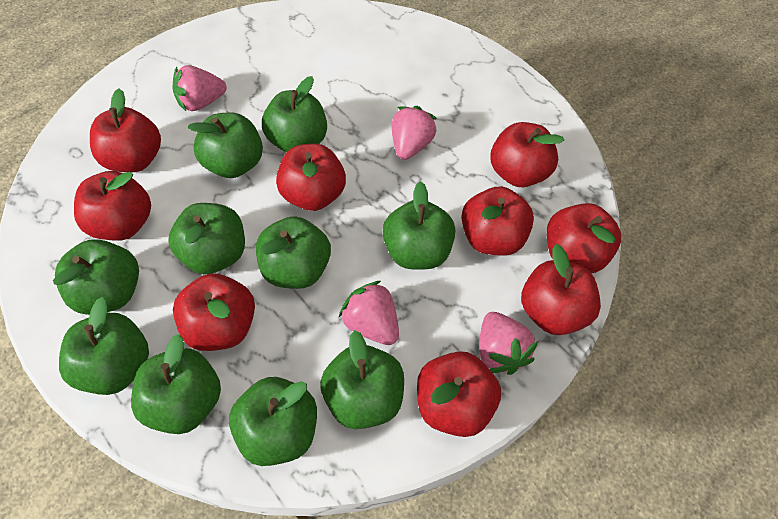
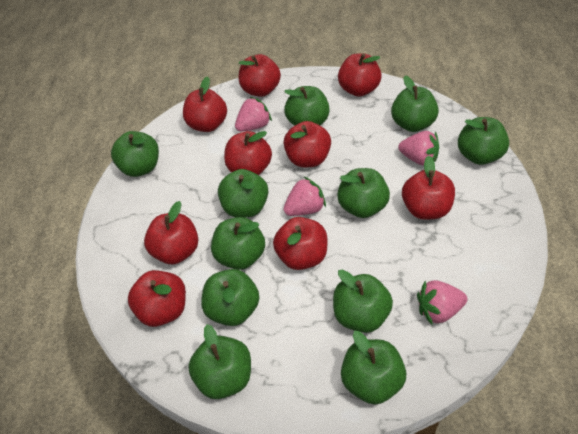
green apple: 10 -> 11

